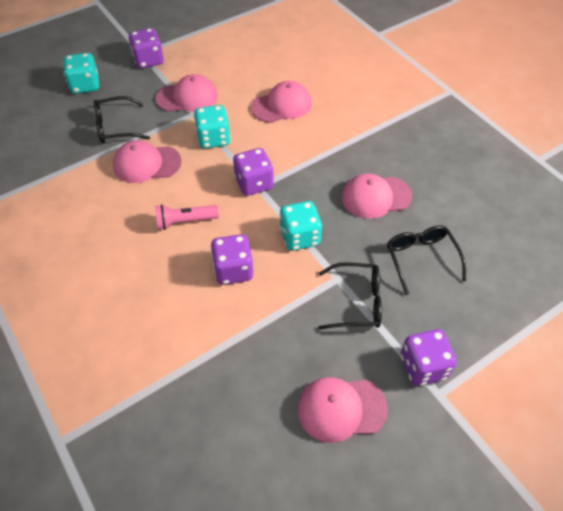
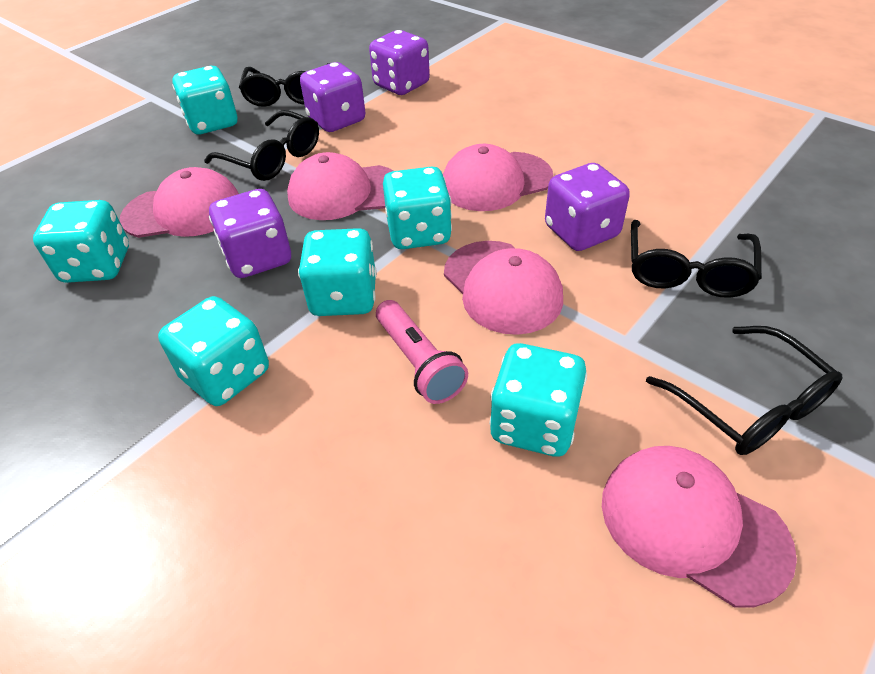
black glasses: 3 -> 4
turquoise dice: 3 -> 6

